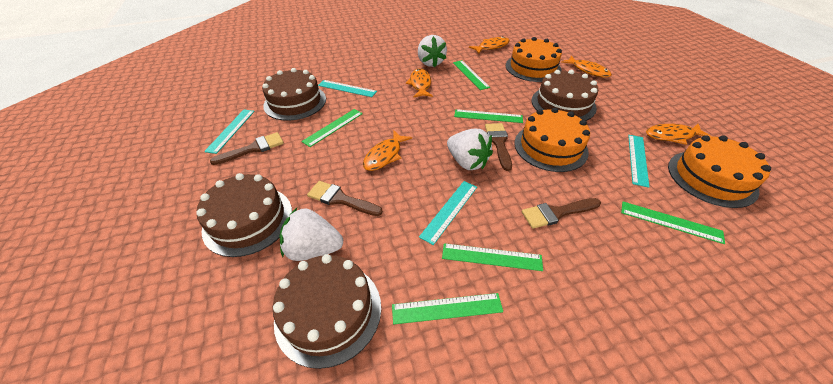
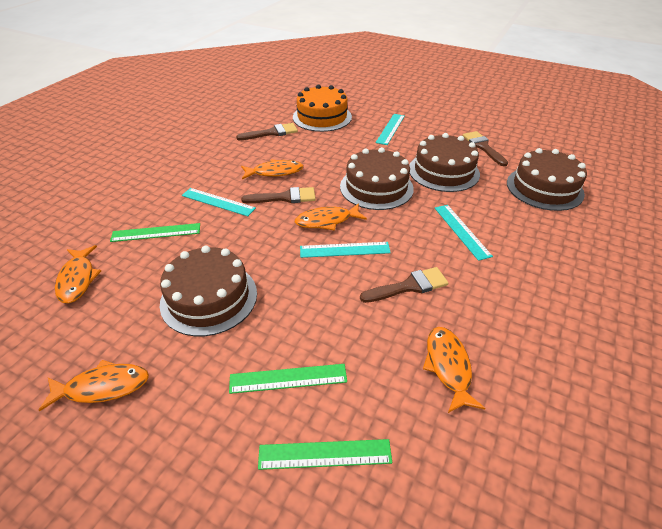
green ruler: 6 -> 3
orange cake: 3 -> 1
white strawberry: 3 -> 0

